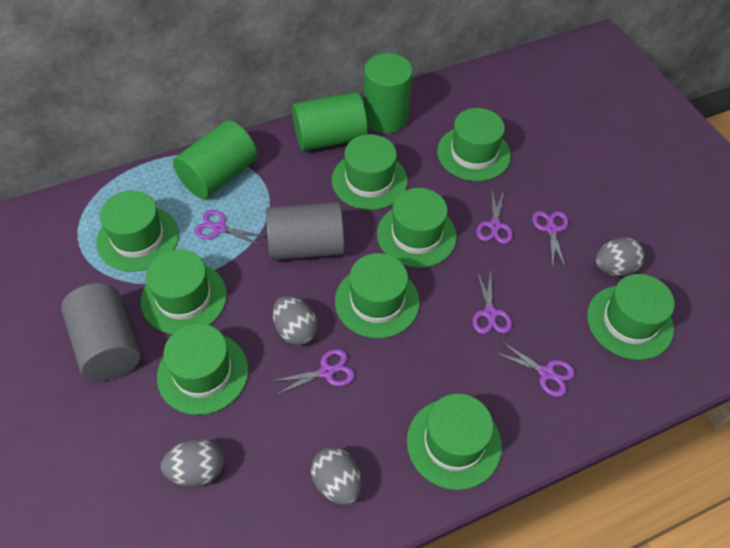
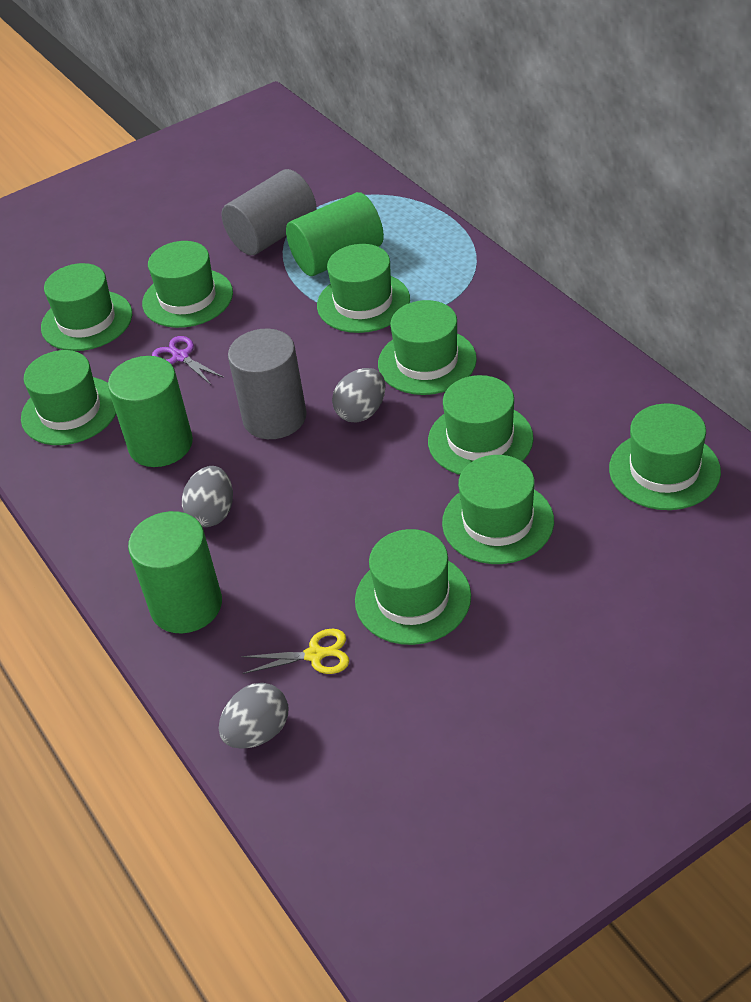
grey egg: 4 -> 3
purple scissors: 6 -> 1
yellow scissors: 0 -> 1

